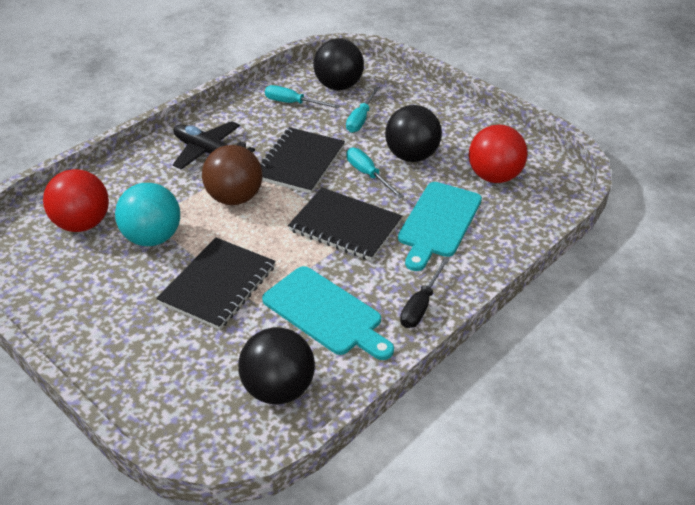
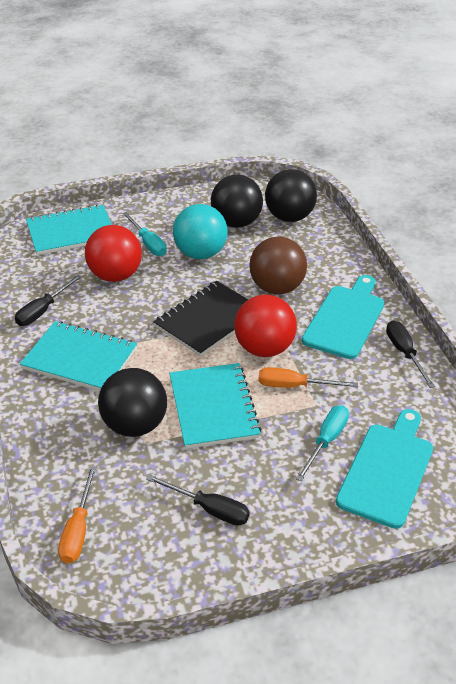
black notebook: 3 -> 1
black plane: 1 -> 0
black screwdriver: 1 -> 3
orange screwdriver: 0 -> 2
turquoise notebook: 0 -> 3
turquoise screwdriver: 3 -> 2

